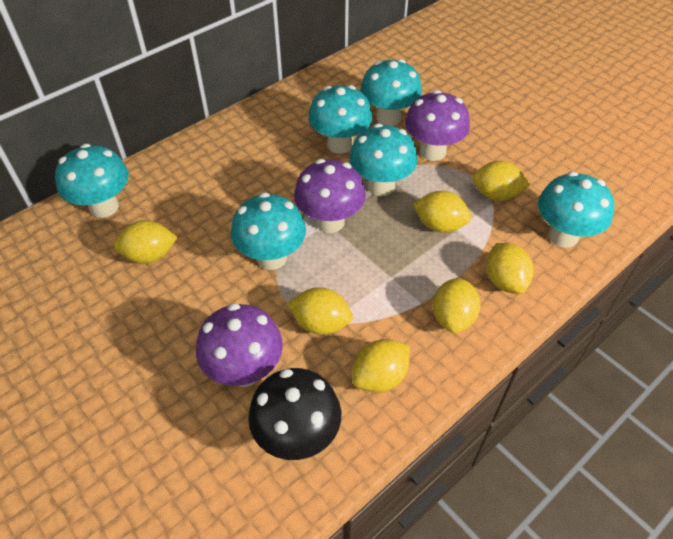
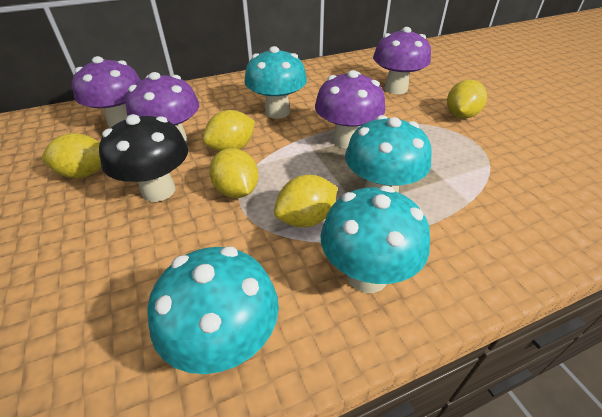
purple mushroom: 3 -> 4
turquoise mushroom: 6 -> 4
yellow lemon: 7 -> 5

